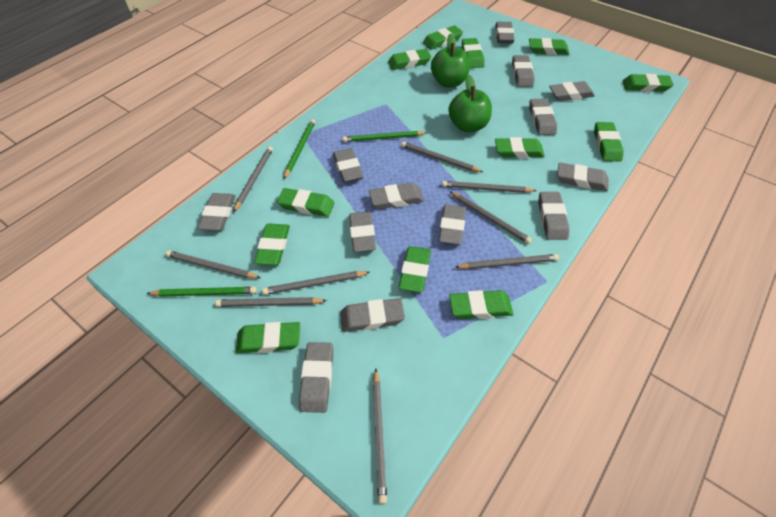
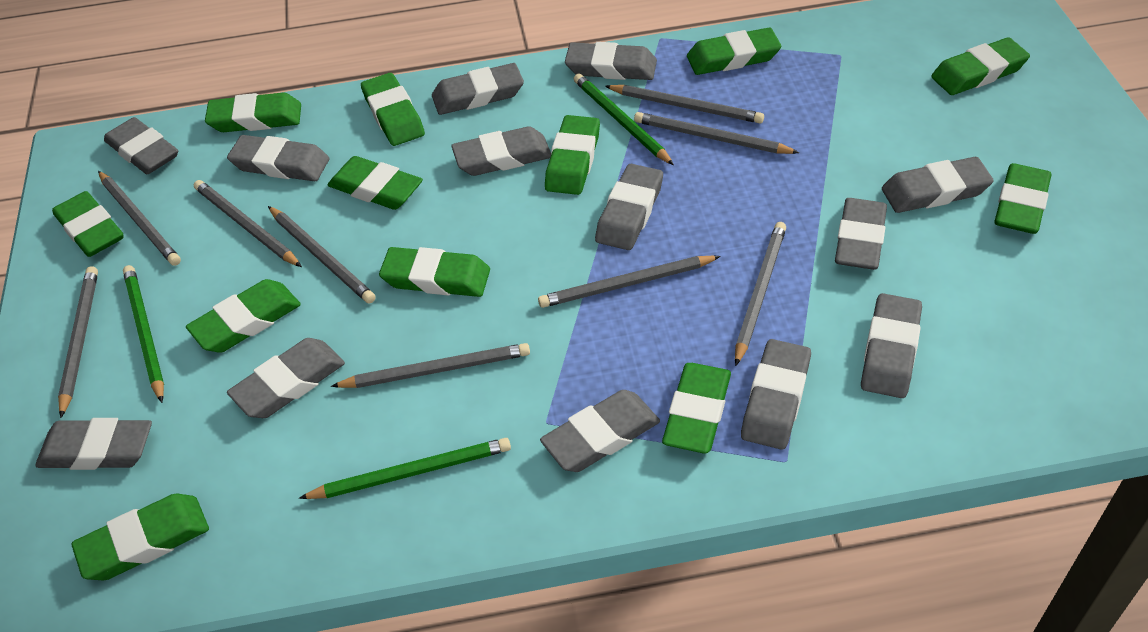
green apple: 2 -> 0

